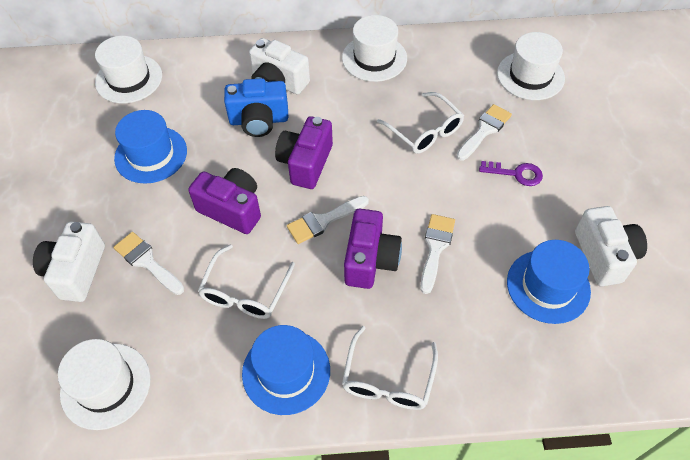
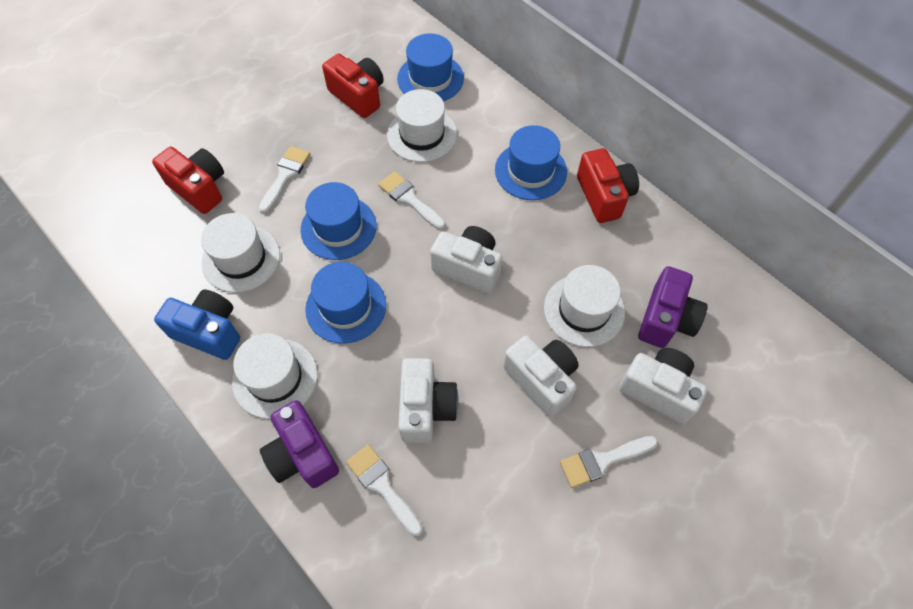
blue hat: 3 -> 4
purple camera: 3 -> 2
purple key: 1 -> 0
red camera: 0 -> 3
white camera: 3 -> 4
white glasses: 3 -> 0

